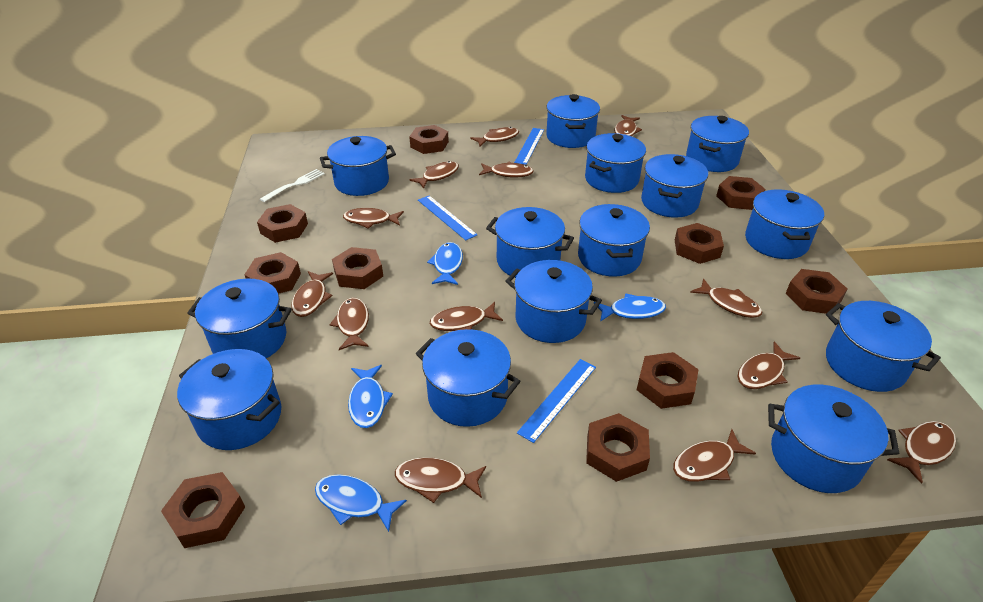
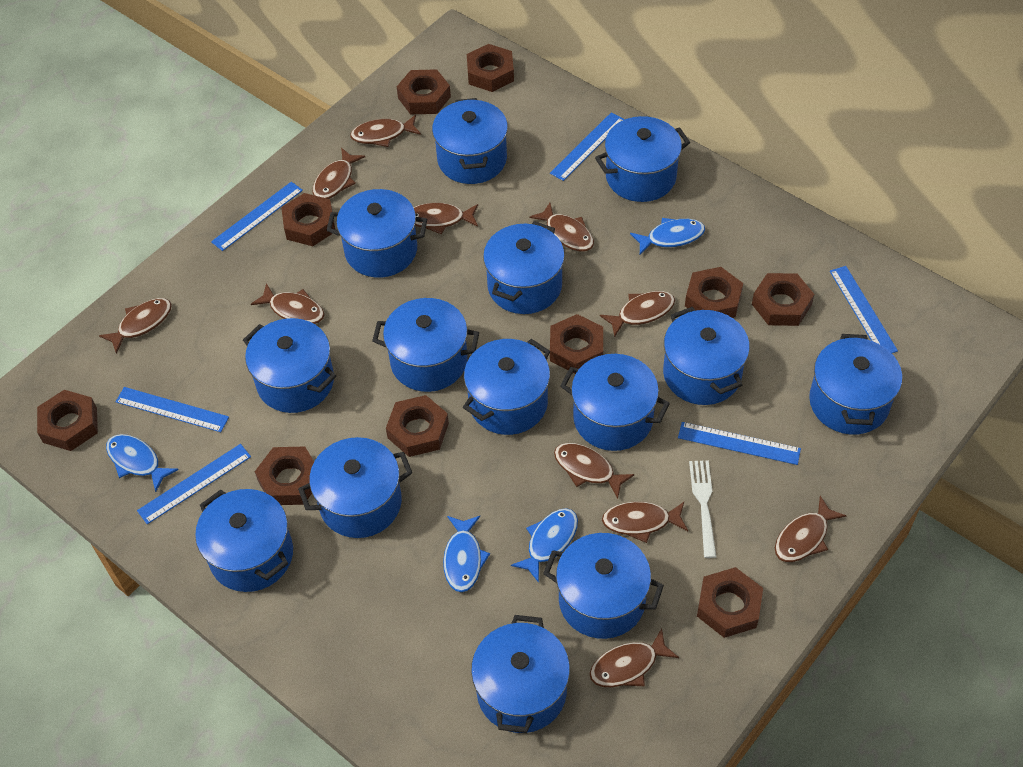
blue ruler: 3 -> 6
brown fish: 13 -> 11

